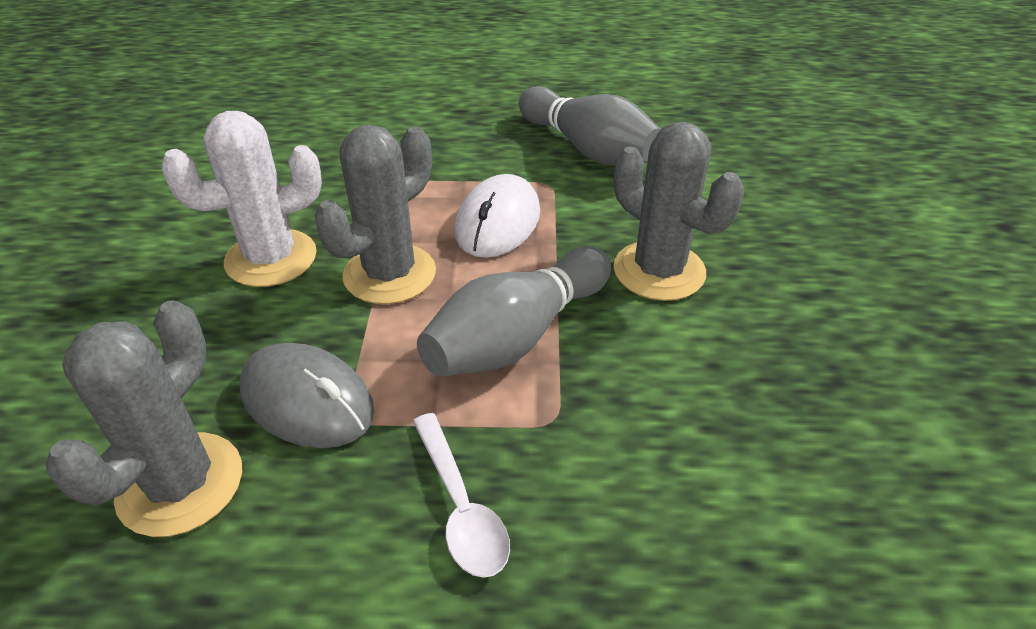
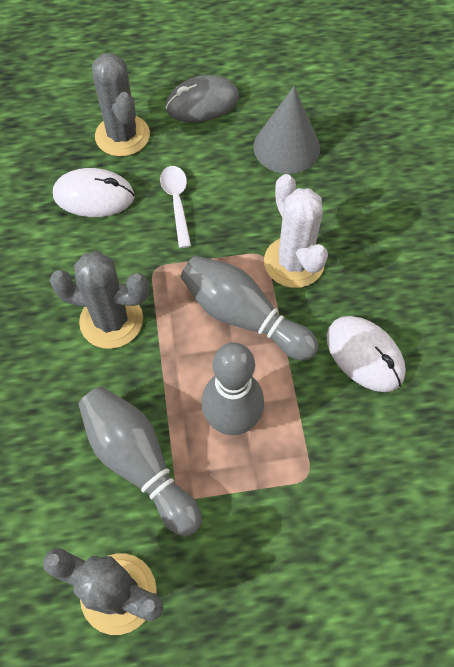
grey bowling pin: 2 -> 3
grey cone: 0 -> 1
white mouse: 1 -> 2

